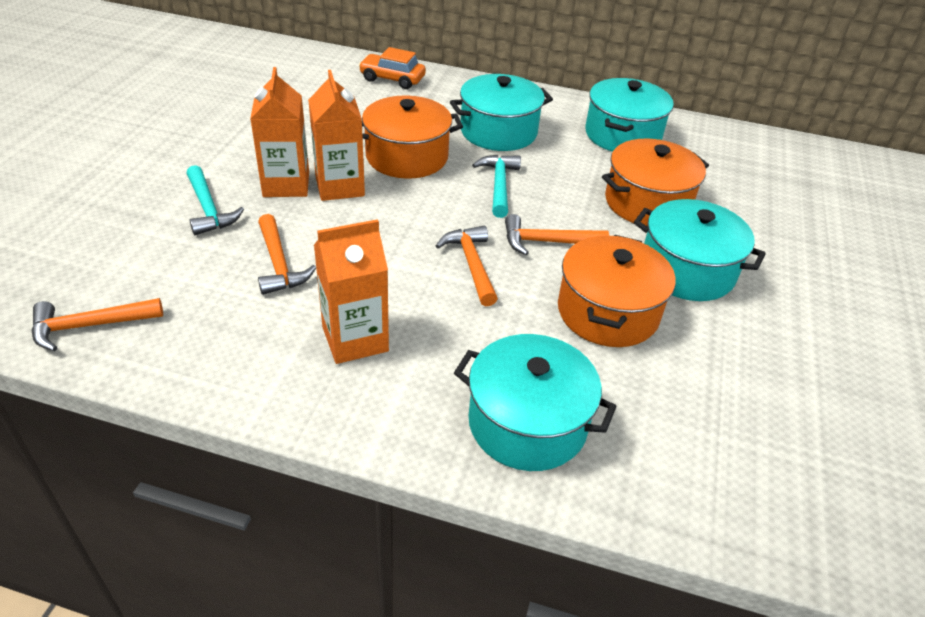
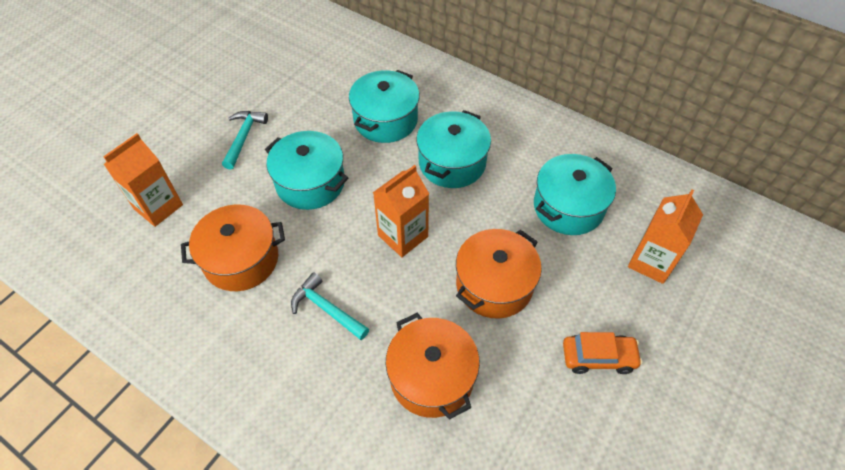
orange hammer: 4 -> 0

